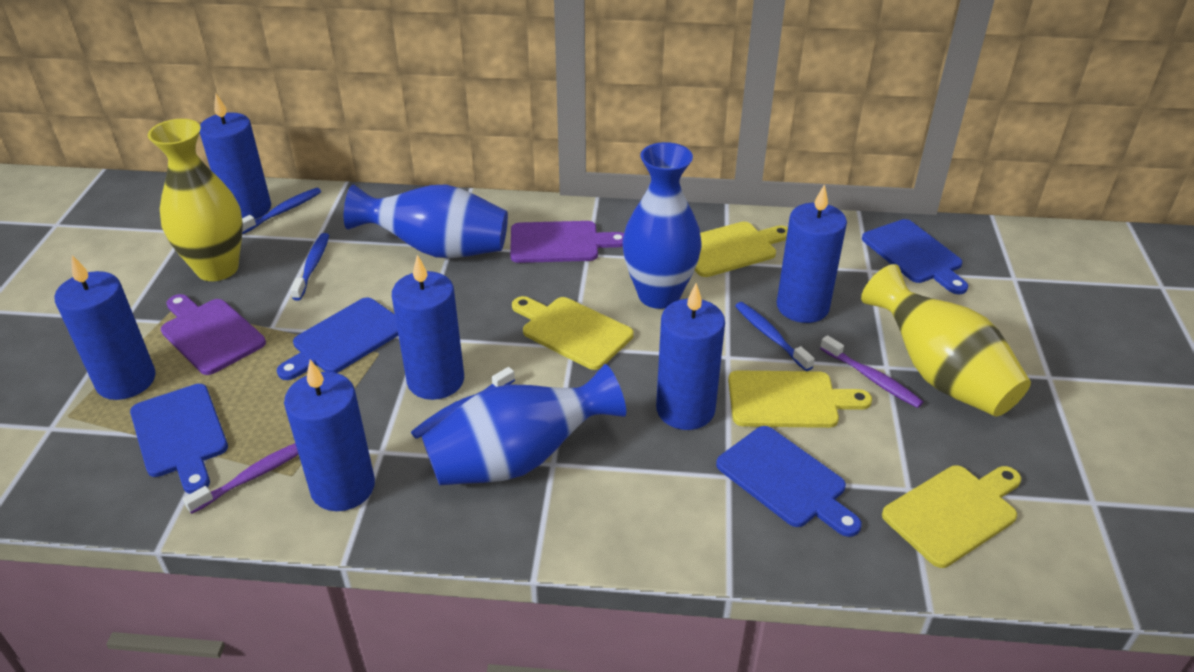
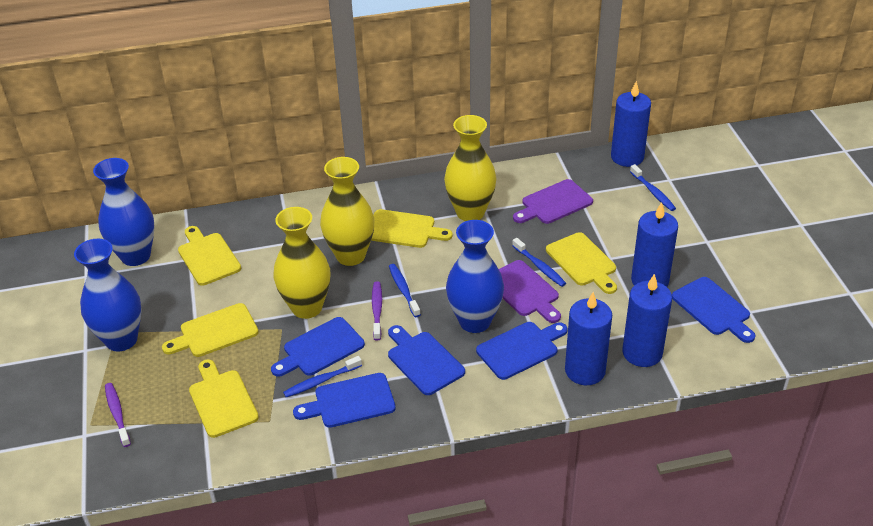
blue candle: 6 -> 4
blue cutting board: 4 -> 5
yellow cutting board: 4 -> 5
yellow vase: 2 -> 3

